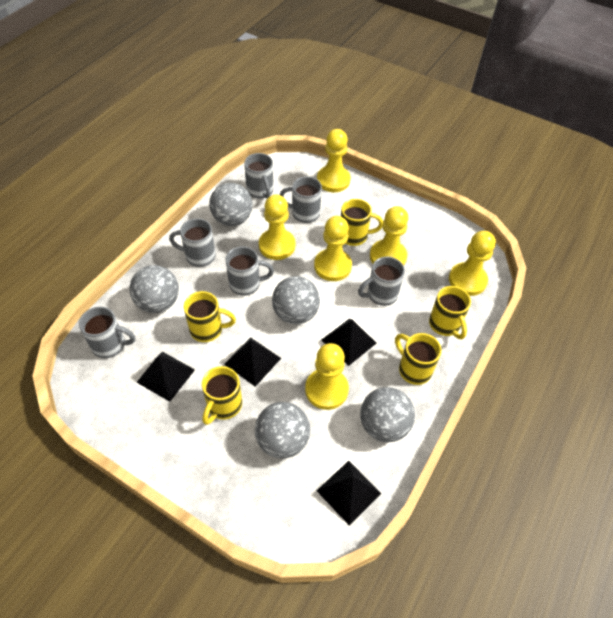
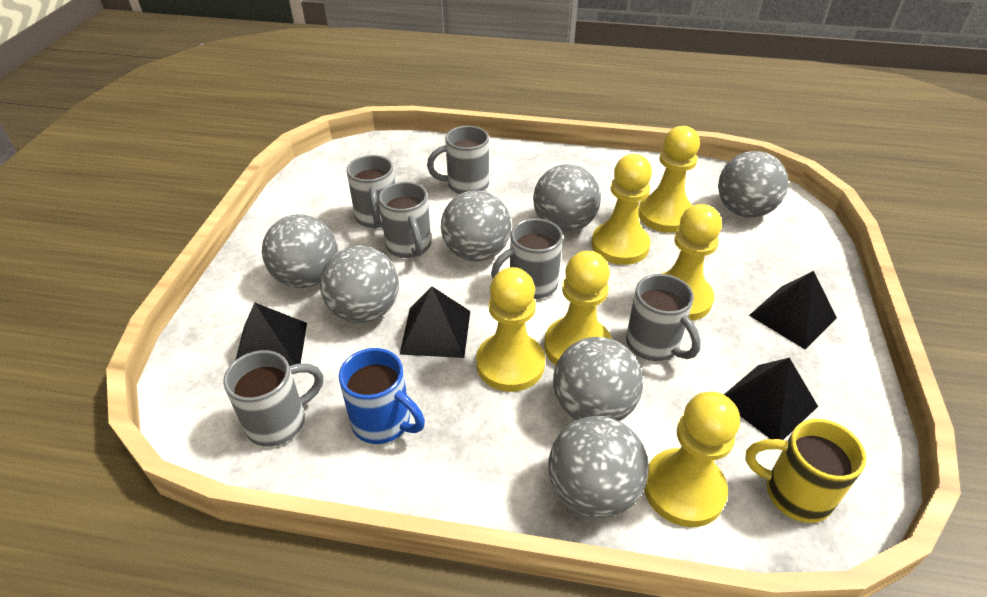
blue mug: 0 -> 1
grey ball: 5 -> 7
yellow mug: 5 -> 1

